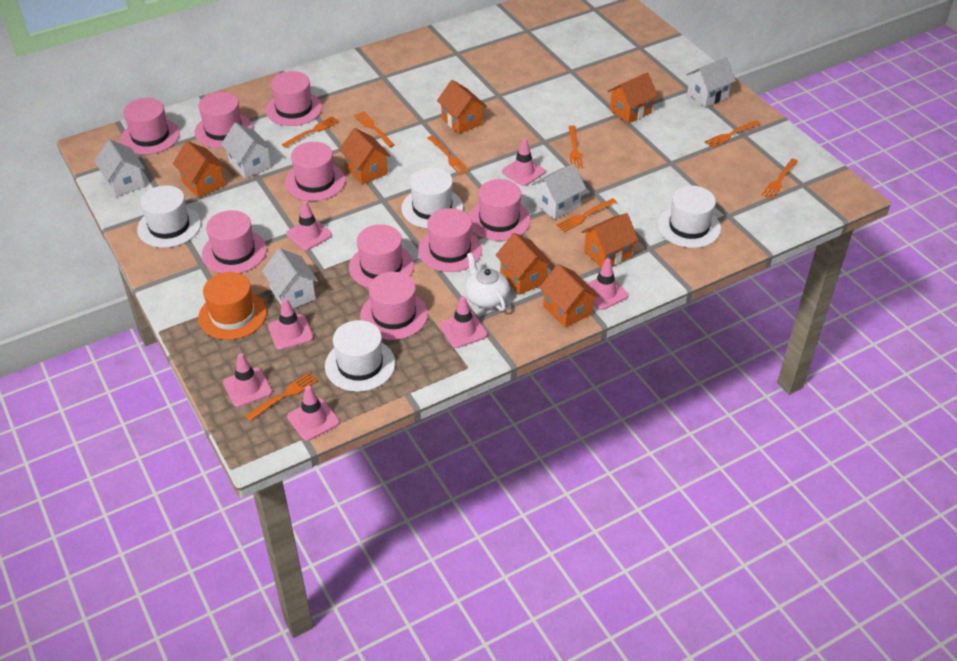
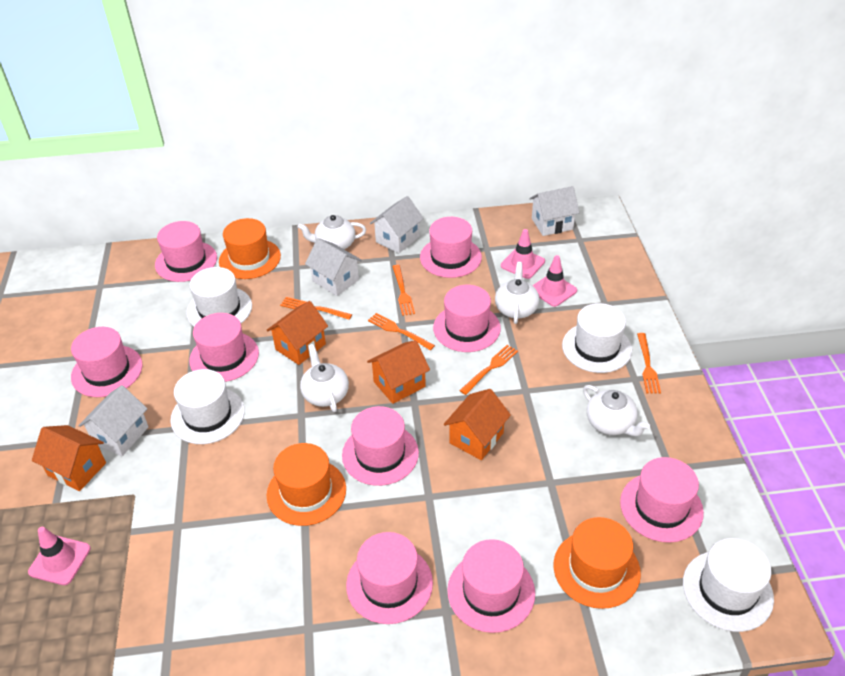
orange fork: 8 -> 5
orange hat: 1 -> 3
orange house: 7 -> 4
pink traffic cone: 7 -> 3
white house: 5 -> 4
white teapot: 1 -> 4

